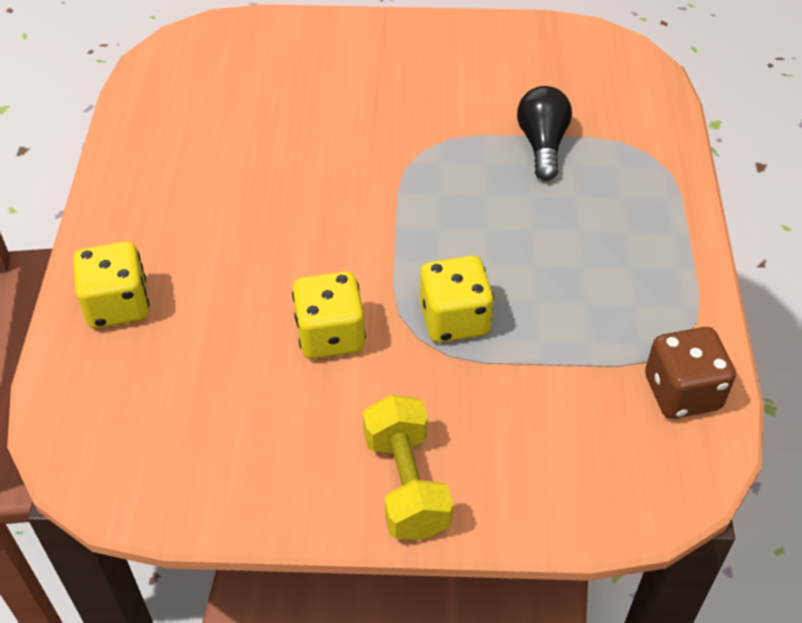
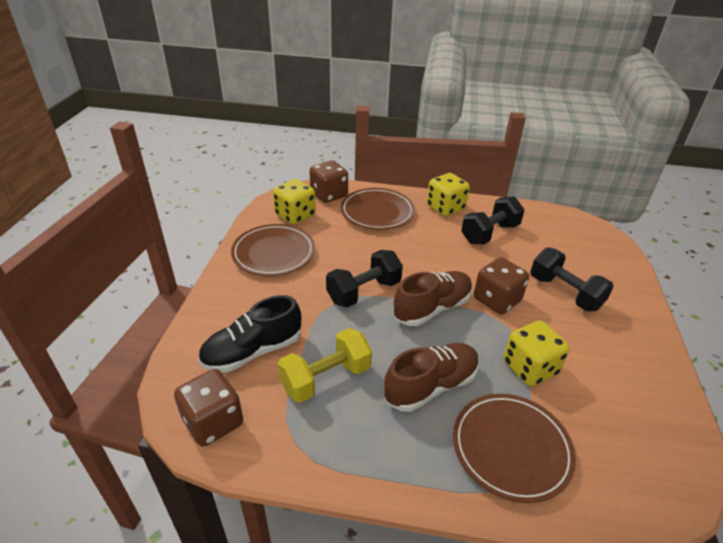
black dumbbell: 0 -> 3
black light bulb: 1 -> 0
black shoe: 0 -> 1
brown dice: 1 -> 3
brown plate: 0 -> 3
brown shoe: 0 -> 2

